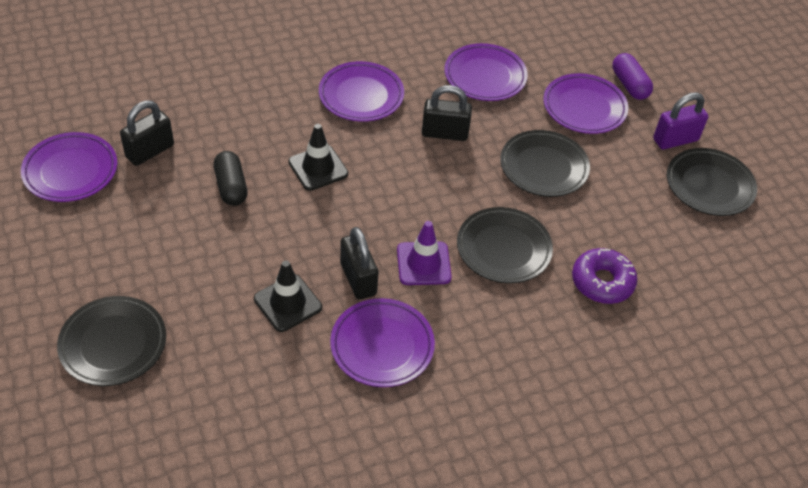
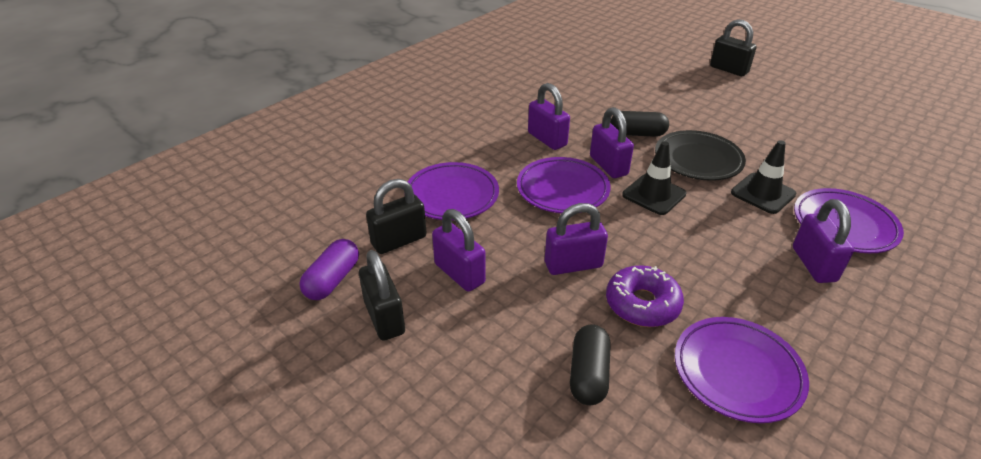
black capsule: 1 -> 2
black plate: 4 -> 1
purple padlock: 1 -> 5
purple plate: 5 -> 4
purple traffic cone: 1 -> 0

